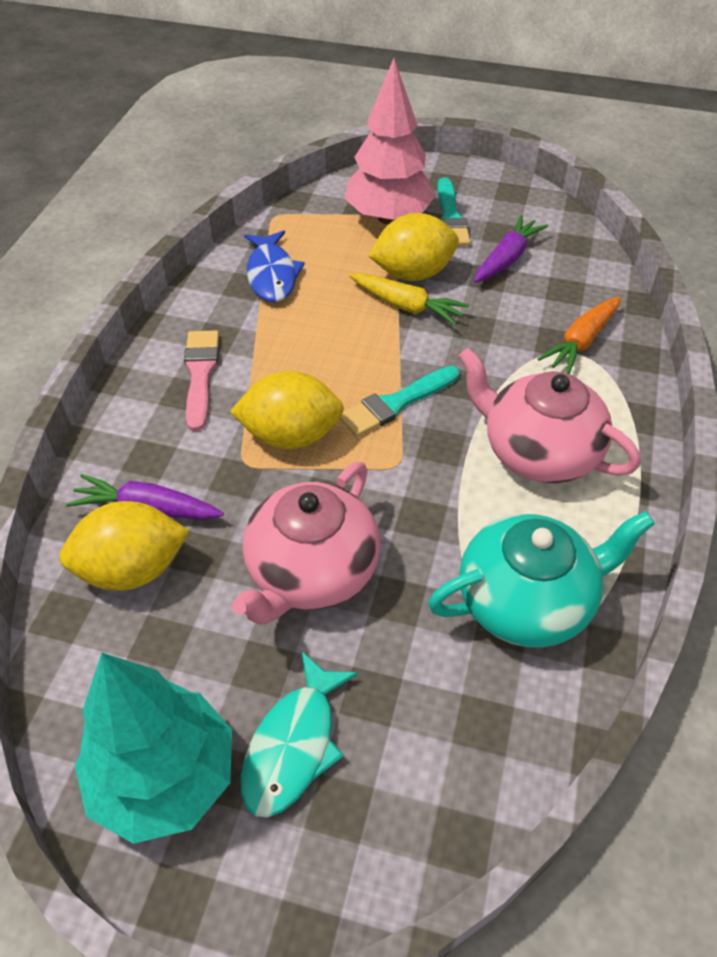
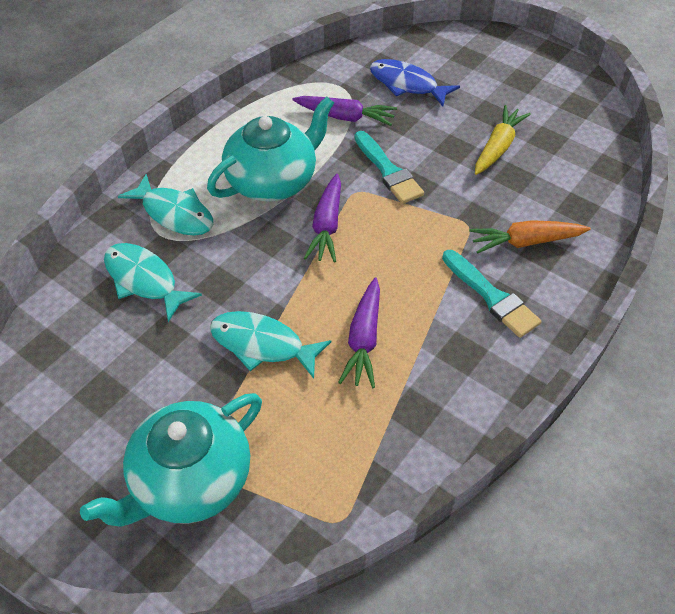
pink brush: 1 -> 0
pink teapot: 2 -> 0
pink tree: 1 -> 0
purple carrot: 2 -> 3
turquoise fish: 1 -> 3
turquoise teapot: 1 -> 2
turquoise tree: 1 -> 0
yellow lemon: 3 -> 0

